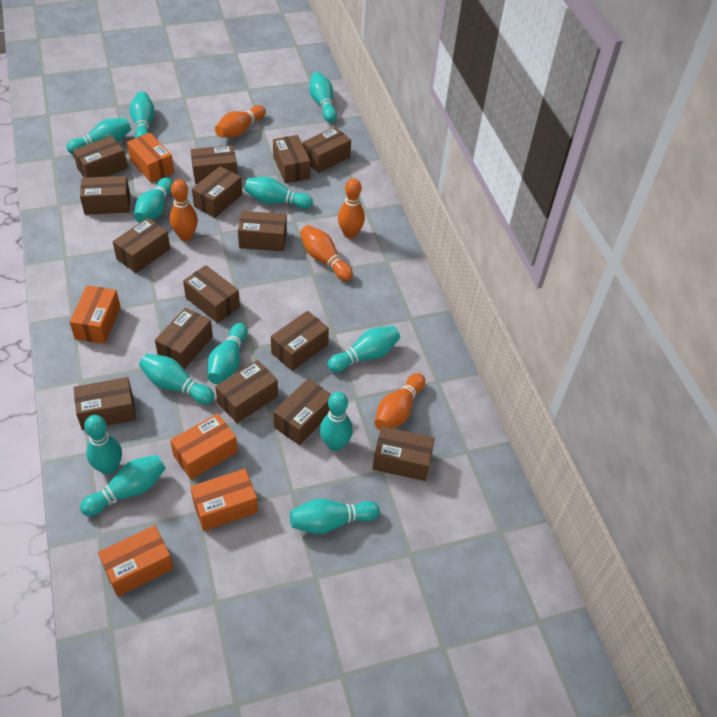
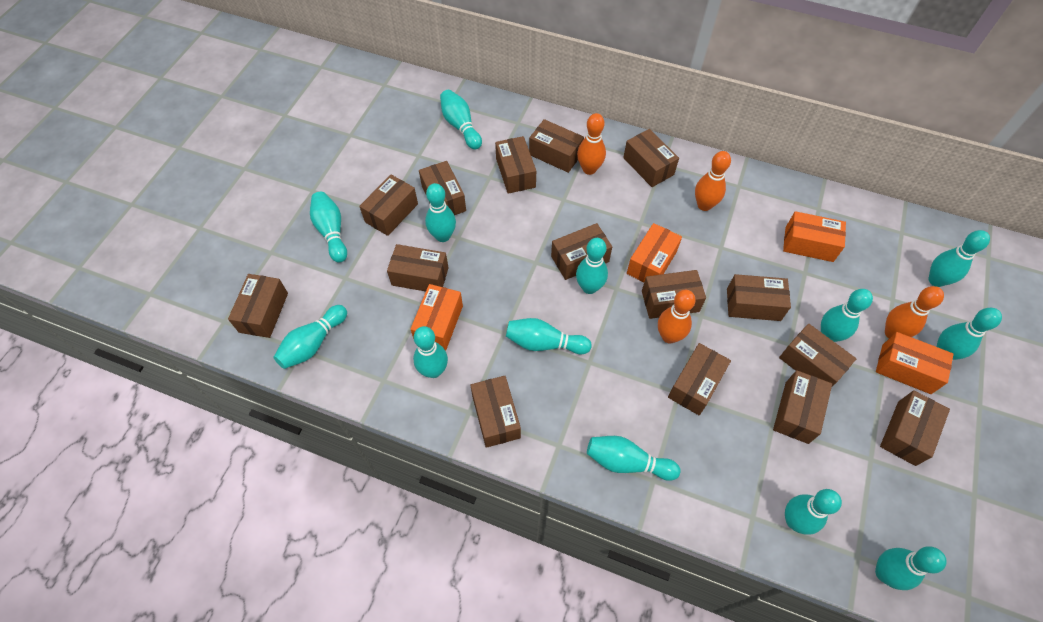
orange bowling pin: 5 -> 4
orange box: 5 -> 4
turquoise bowling pin: 12 -> 13

